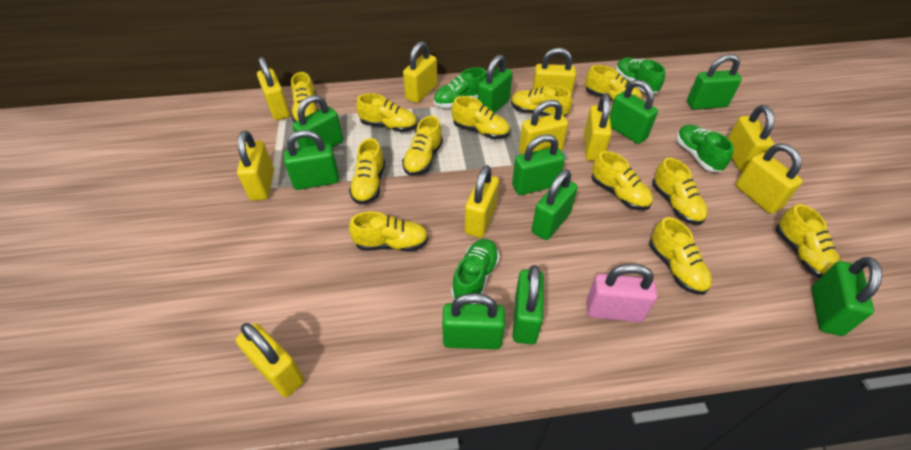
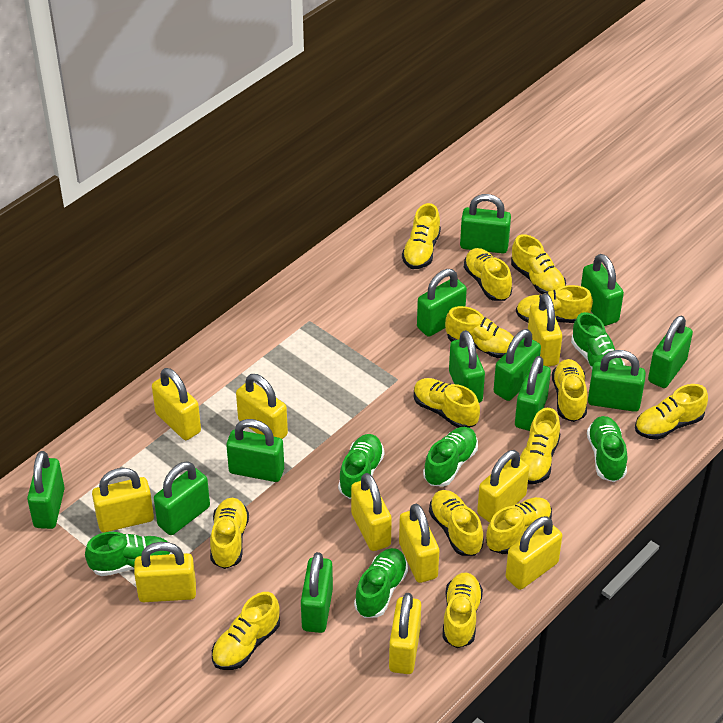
green padlock: 10 -> 12
green shoe: 4 -> 6
pink padlock: 1 -> 0
yellow shoe: 12 -> 14

